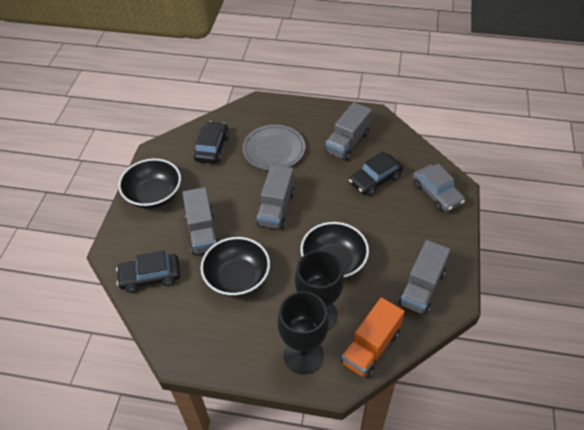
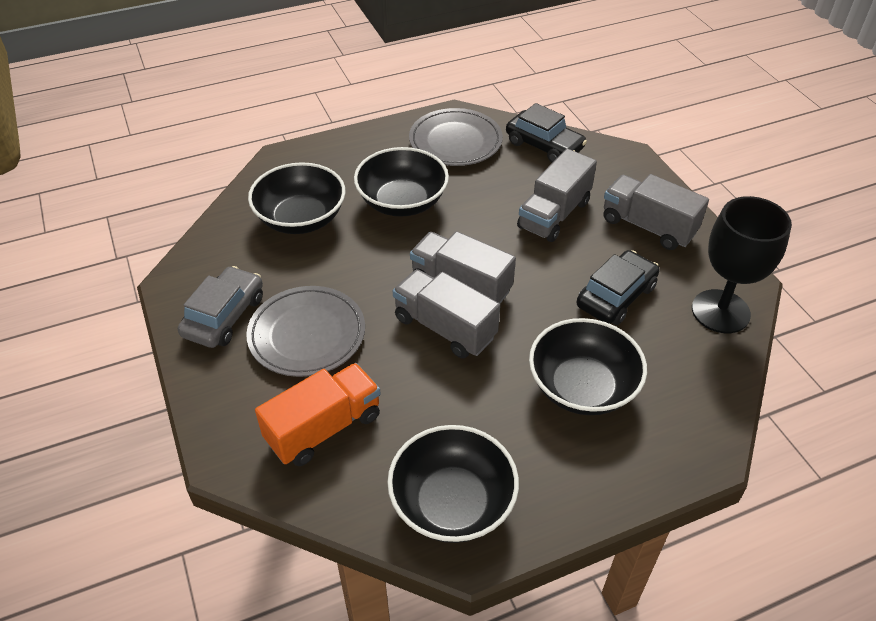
black bowl: 3 -> 4
black car: 3 -> 2
black goblet: 2 -> 1
grey plate: 1 -> 2

